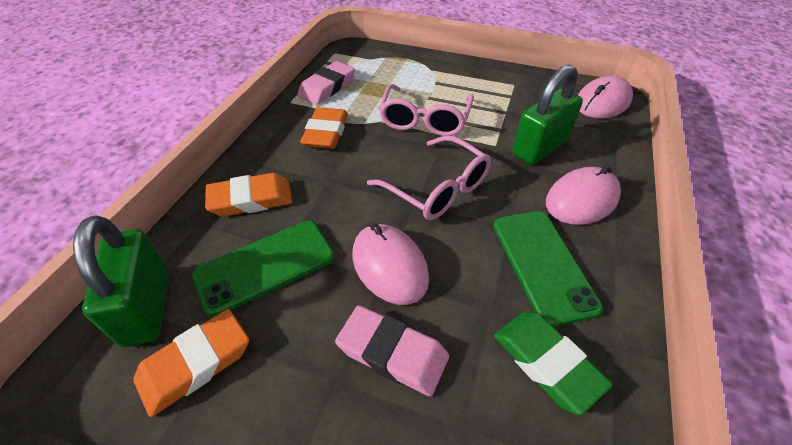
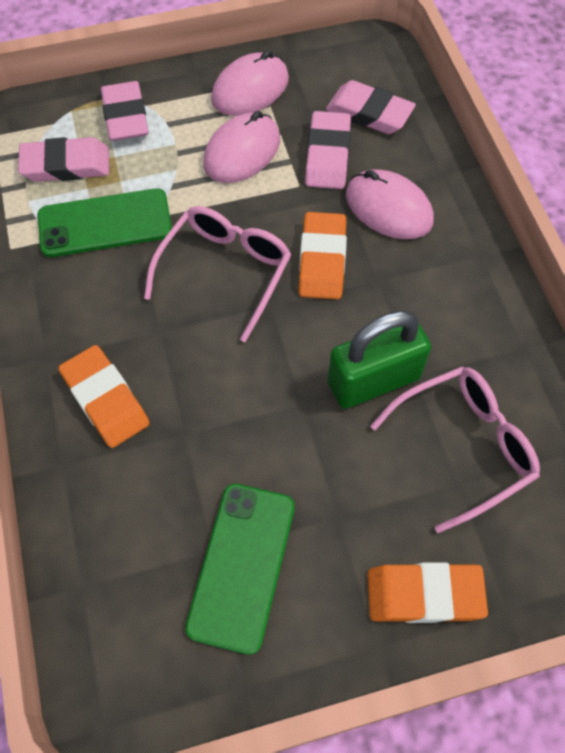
green eraser: 1 -> 0
green padlock: 2 -> 1
pink eraser: 2 -> 4

